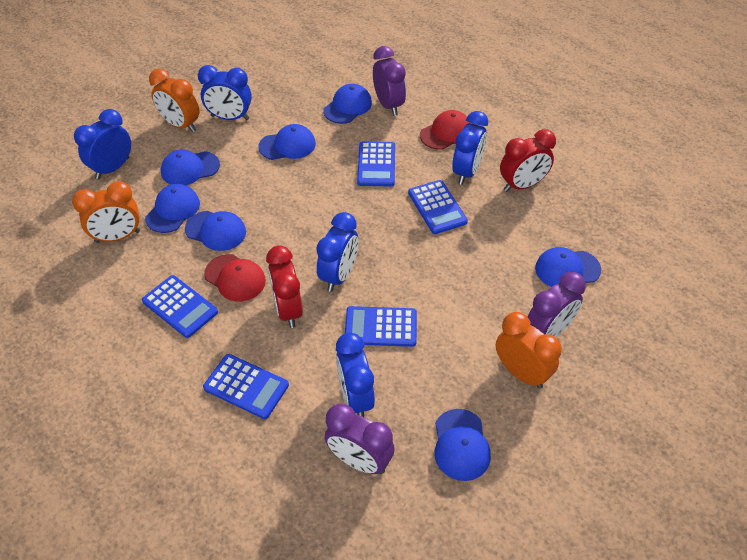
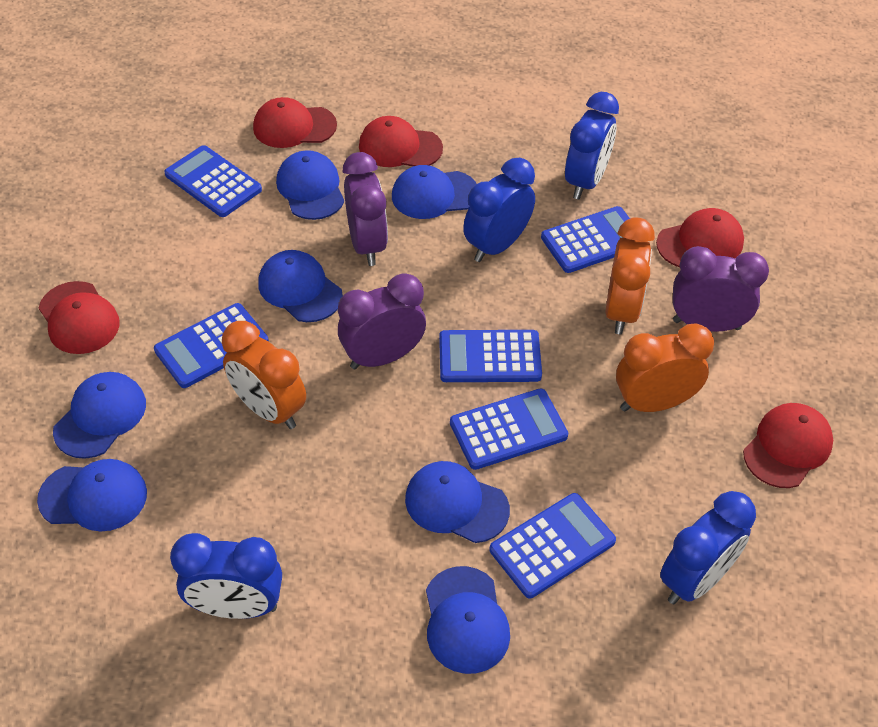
blue calculator: 5 -> 6
blue clock: 5 -> 4
red cap: 2 -> 5
red clock: 2 -> 0

